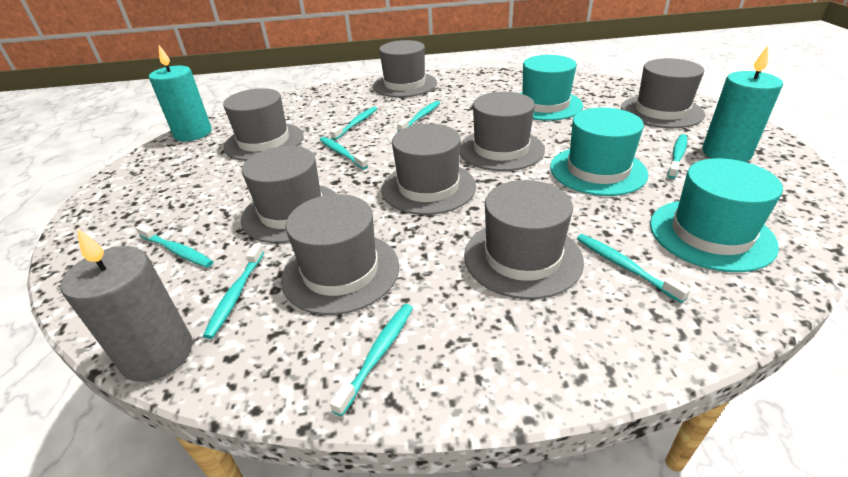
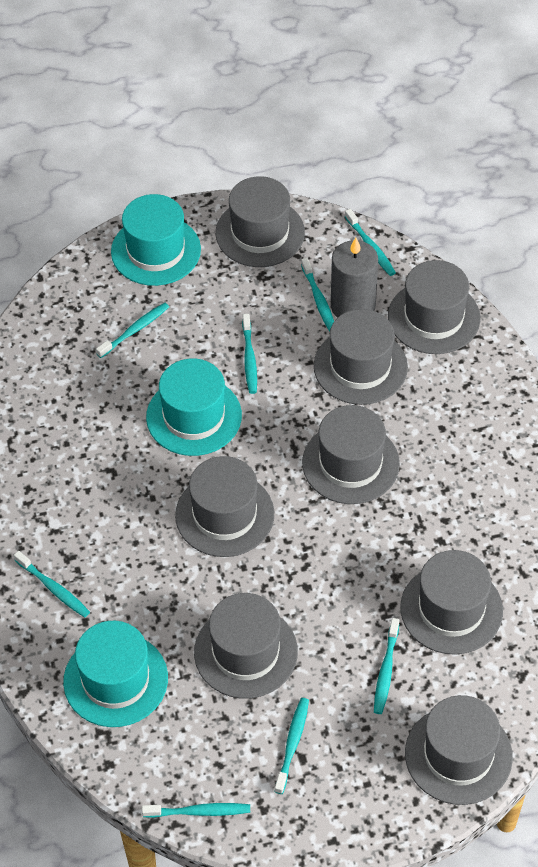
turquoise candle: 2 -> 0

